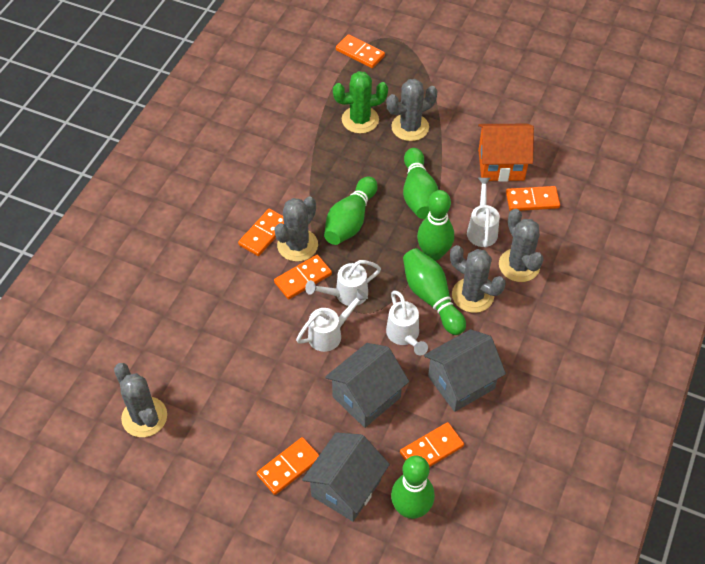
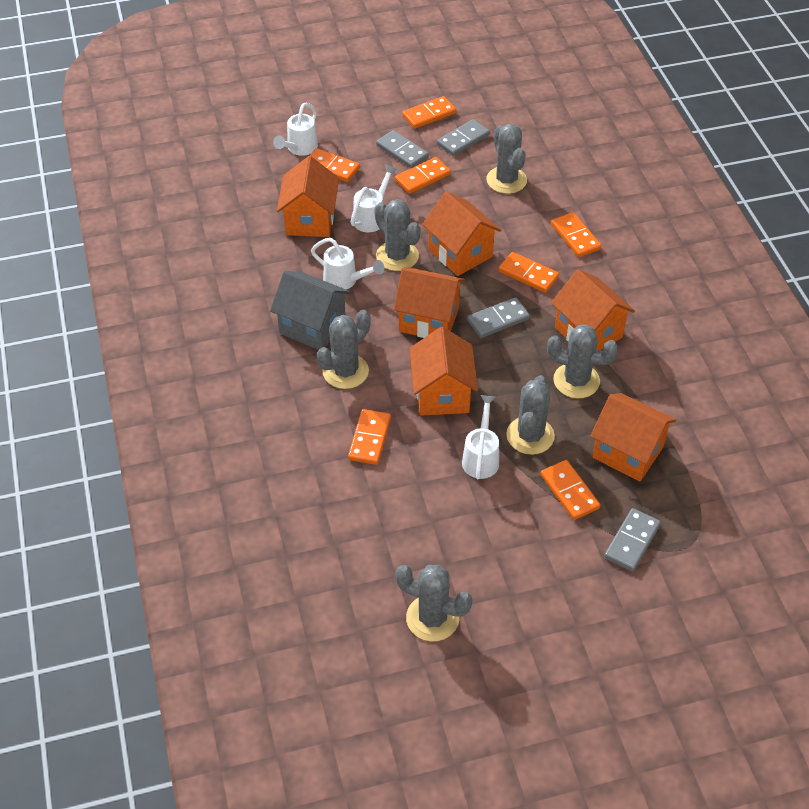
green bowling pin: 5 -> 0
green cactus: 1 -> 0
grey cactus: 5 -> 6
grey domino: 0 -> 4
grey house: 3 -> 1
orange domino: 6 -> 7
orange house: 1 -> 6

